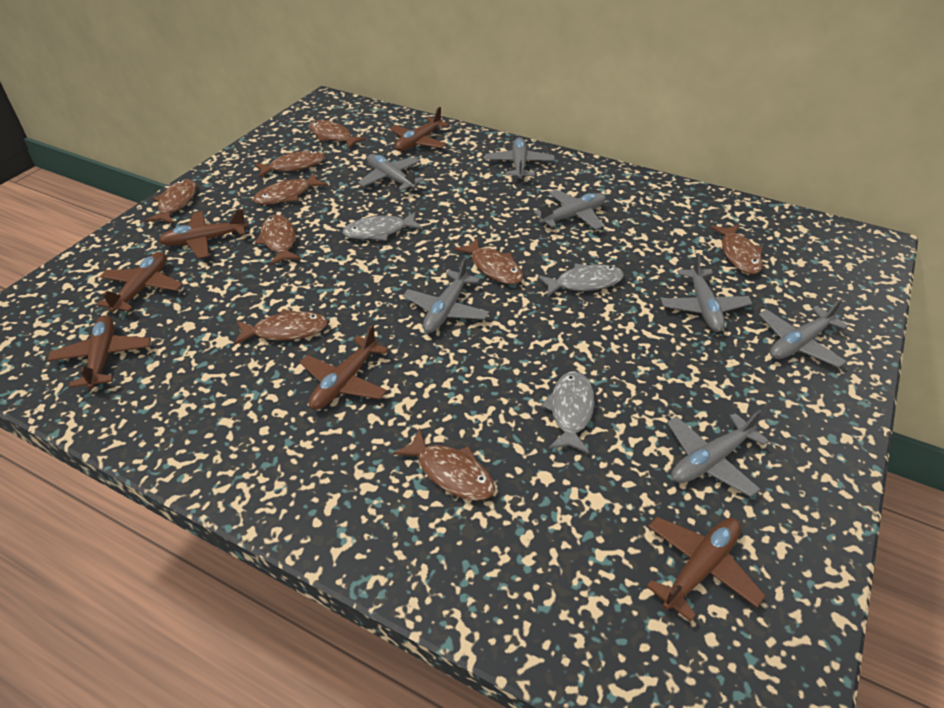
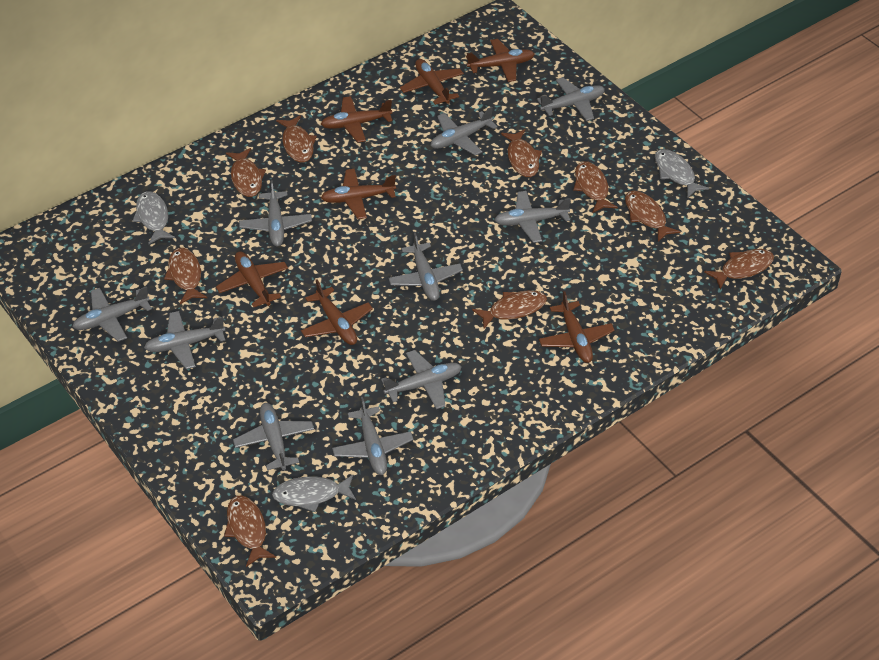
brown plane: 6 -> 7
grey plane: 7 -> 10

